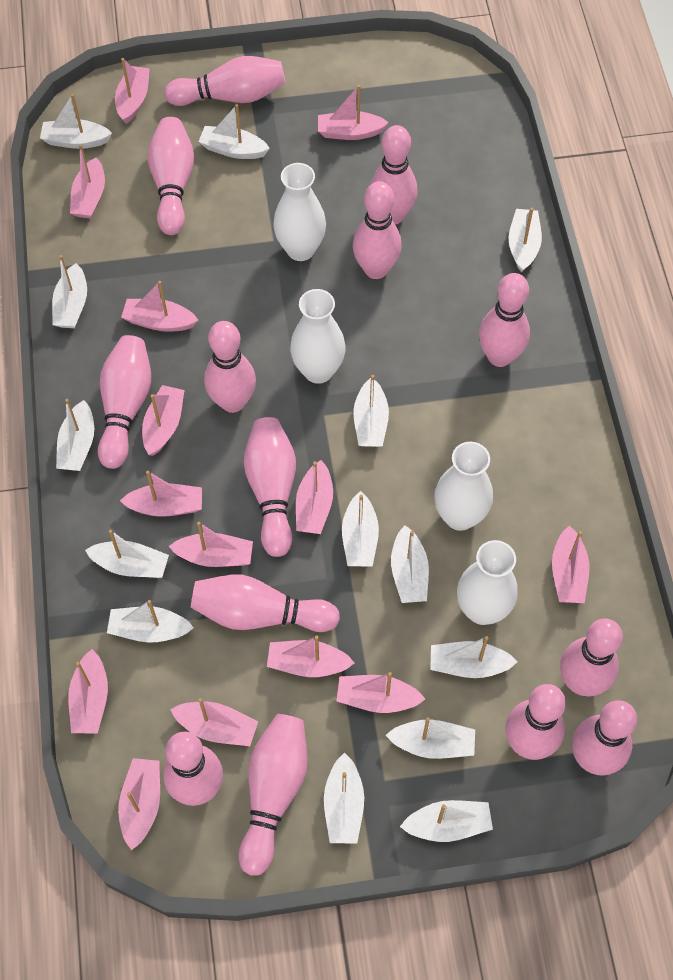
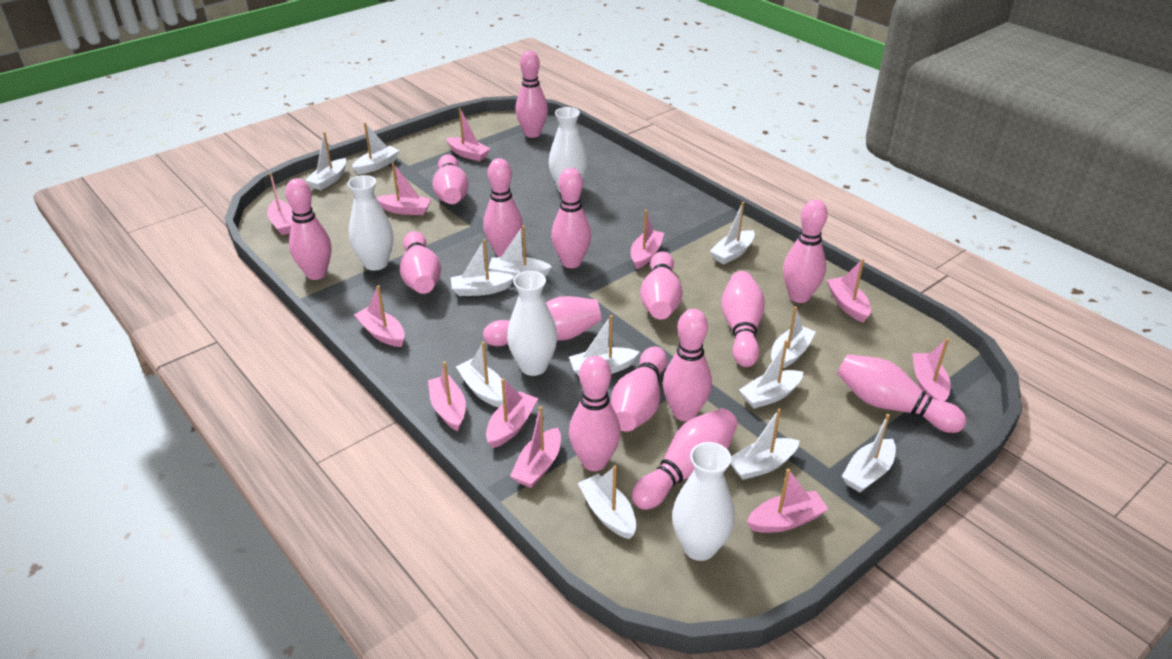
pink boat: 14 -> 11
pink bowling pin: 14 -> 15
white boat: 14 -> 12

